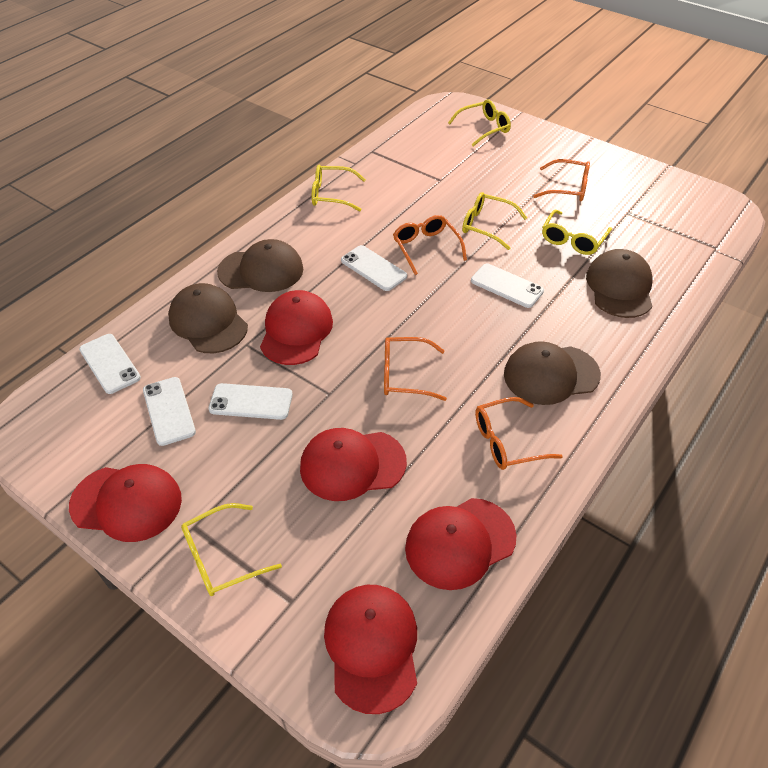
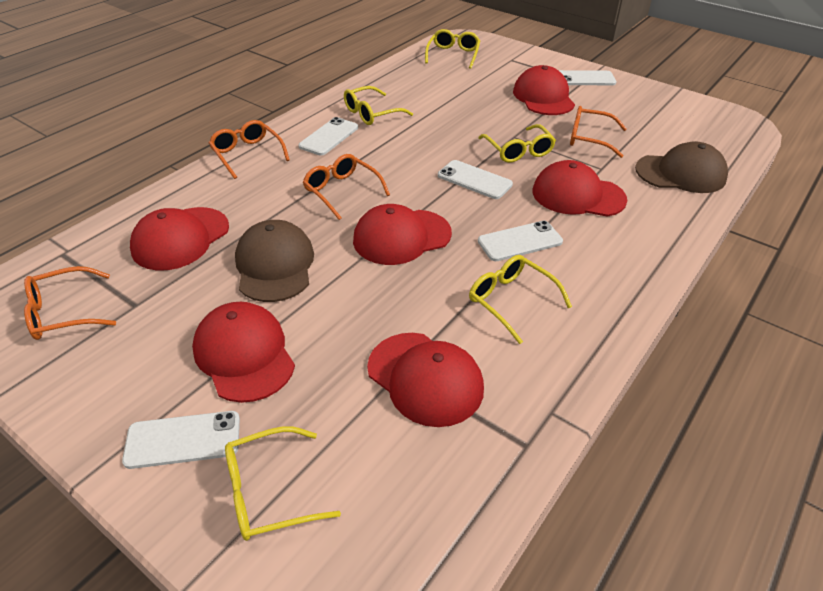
brown cap: 4 -> 2
red cap: 5 -> 6

